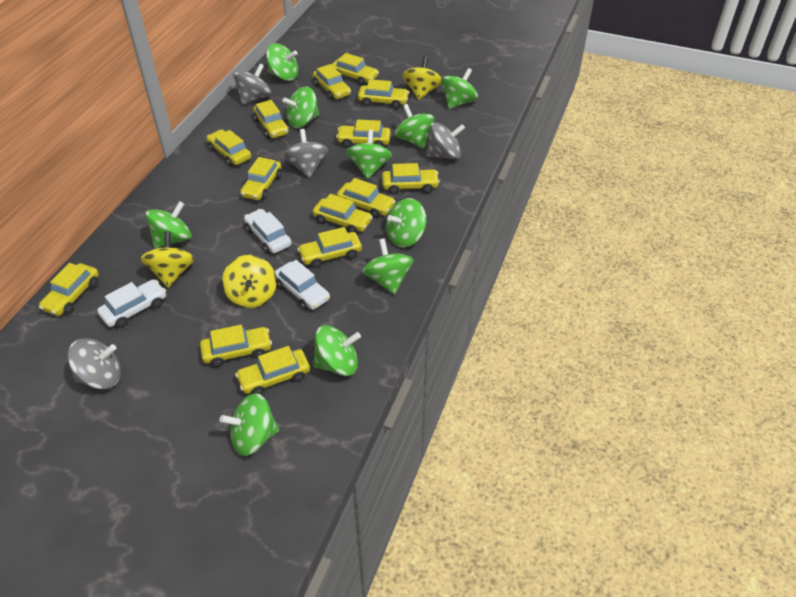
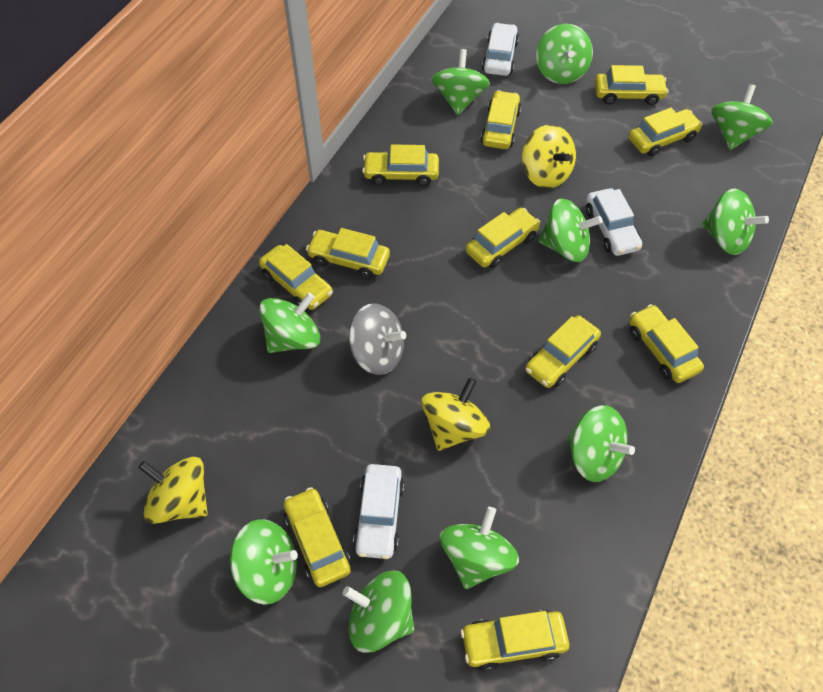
grey spinning top: 4 -> 1
yellow car: 14 -> 11

